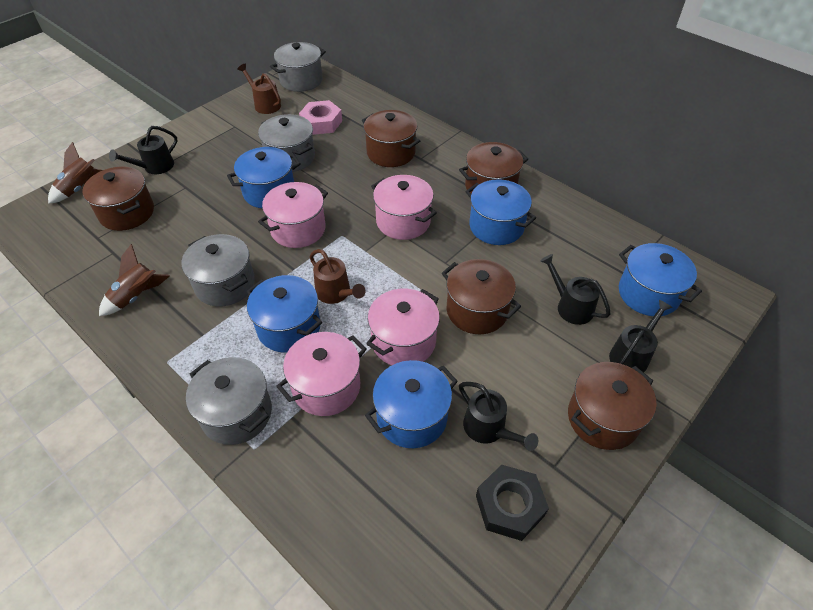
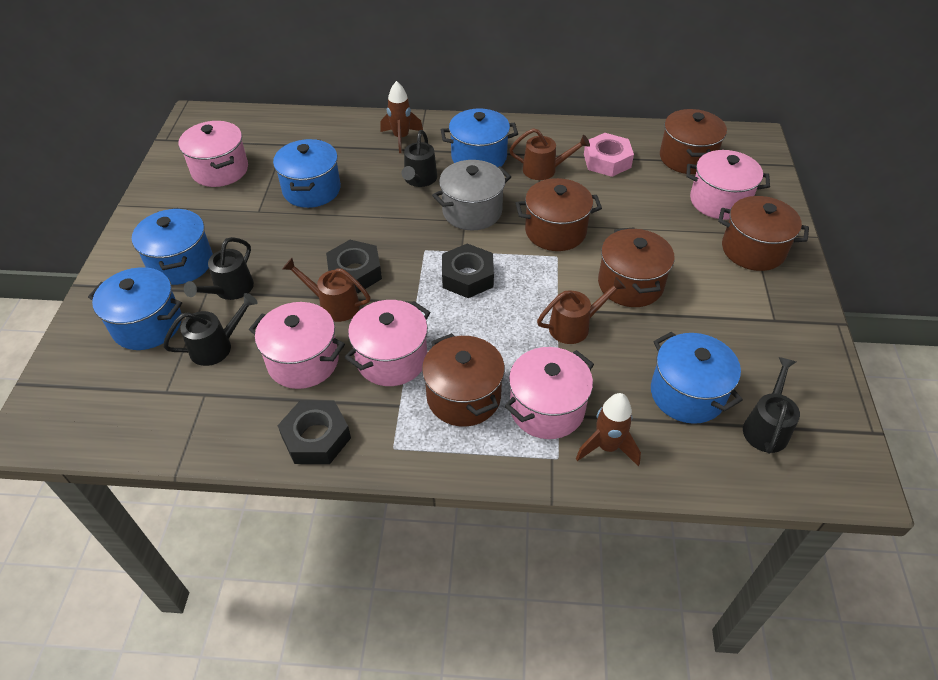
black nut: 1 -> 3
brown watering can: 2 -> 3
grey pot: 4 -> 1
pink pot: 4 -> 5

